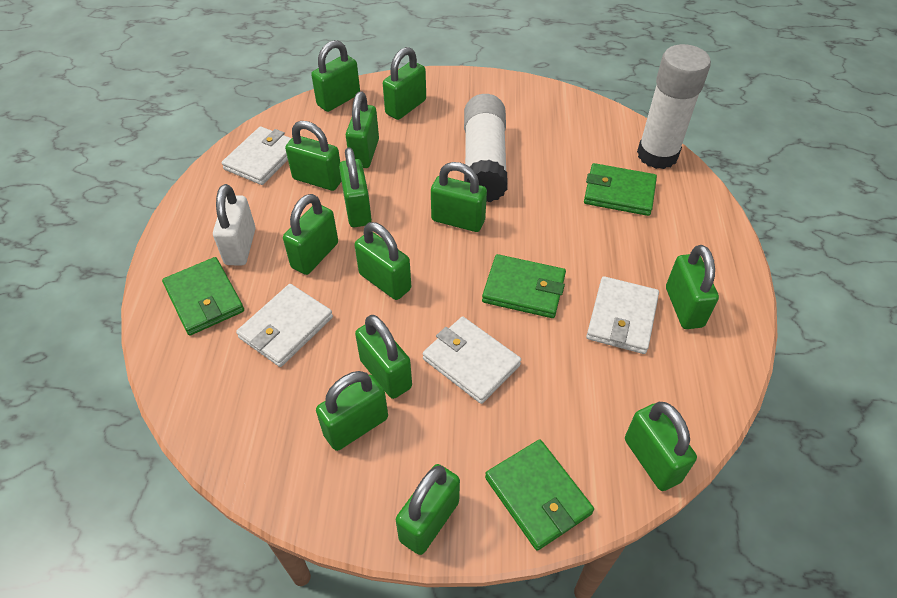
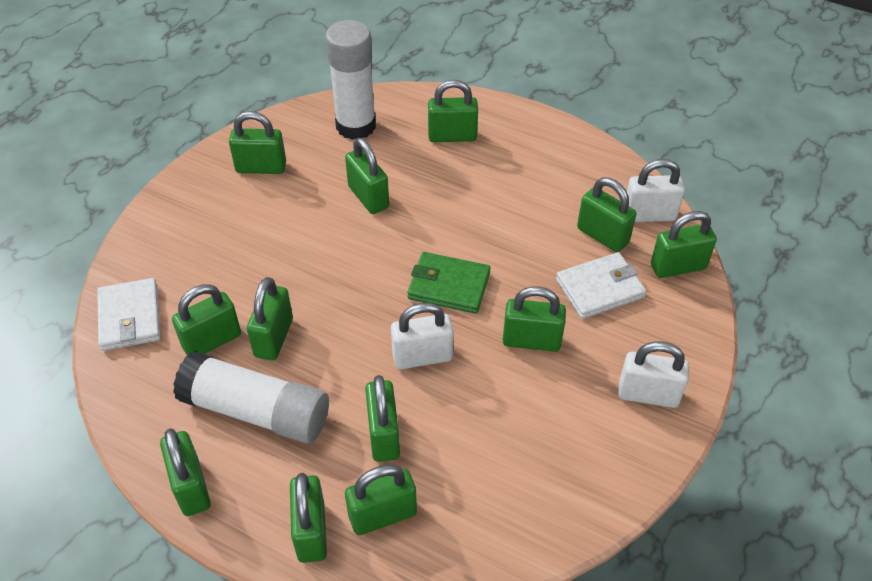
green padlock: 13 -> 12
green wallet: 4 -> 1
white padlock: 1 -> 3
white wallet: 4 -> 2

